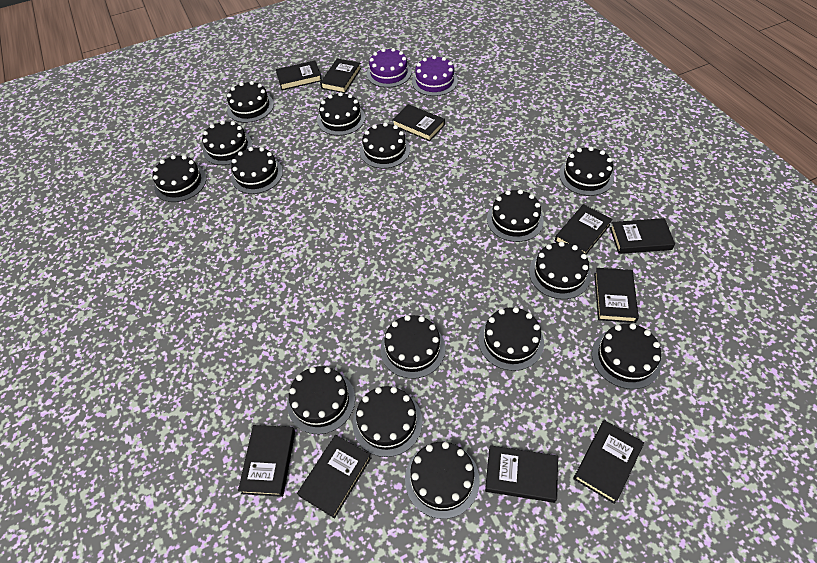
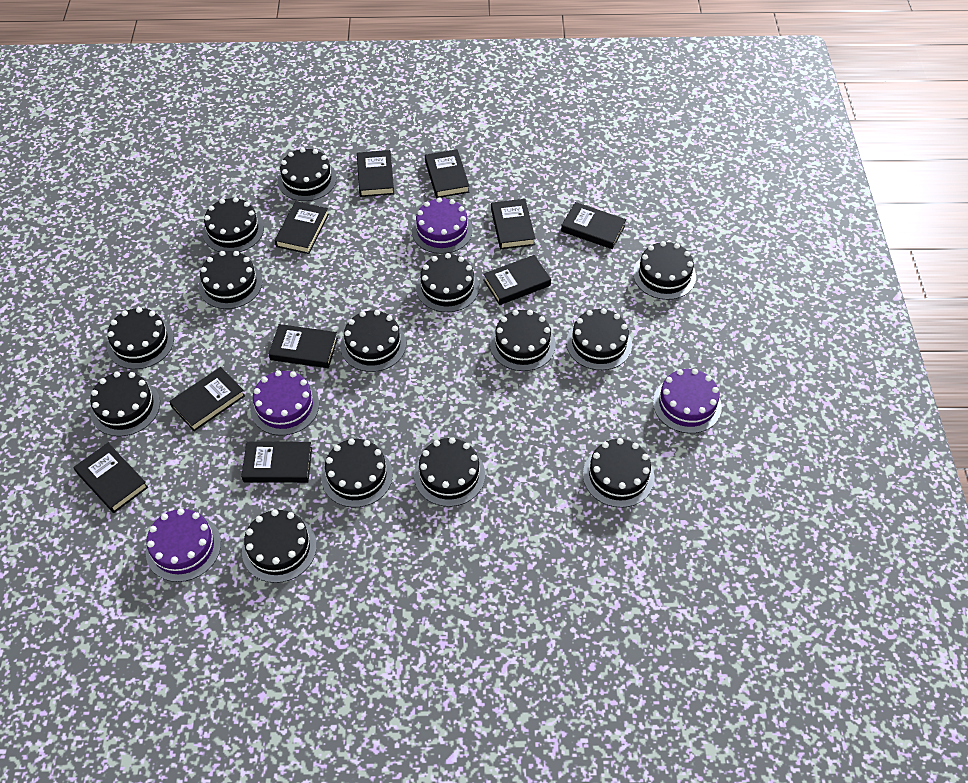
black cake: 15 -> 14
purple cake: 2 -> 4

